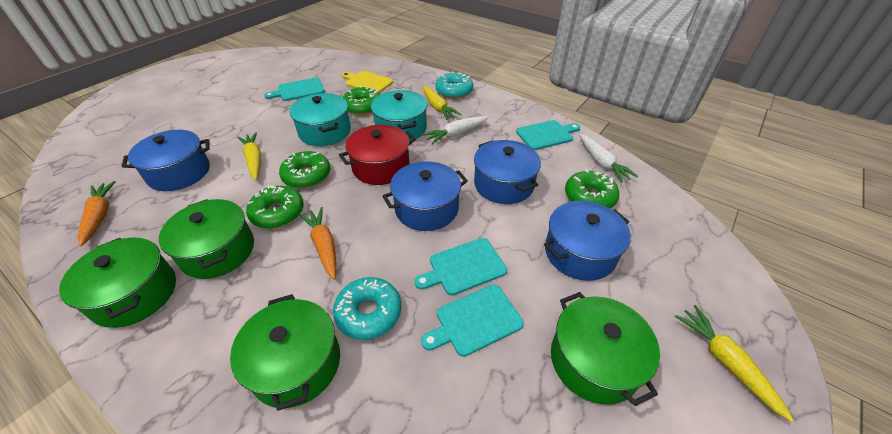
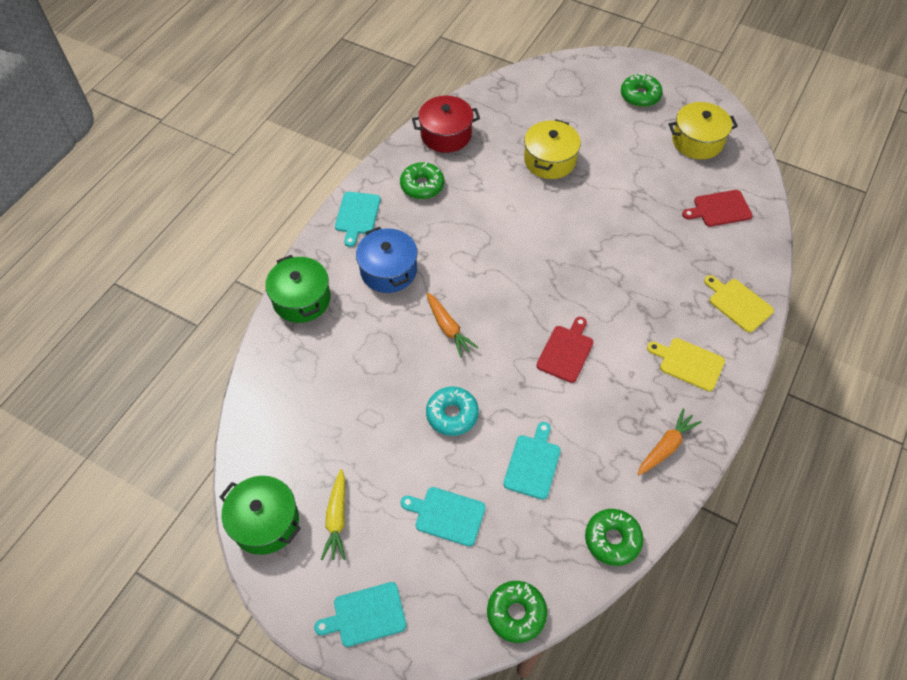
blue pot: 4 -> 1
green pot: 4 -> 2
red cutting board: 0 -> 2
turquoise donut: 2 -> 1
turquoise pot: 2 -> 0
white carrot: 2 -> 0
yellow carrot: 3 -> 1
yellow cutting board: 1 -> 2
yellow pot: 0 -> 2

